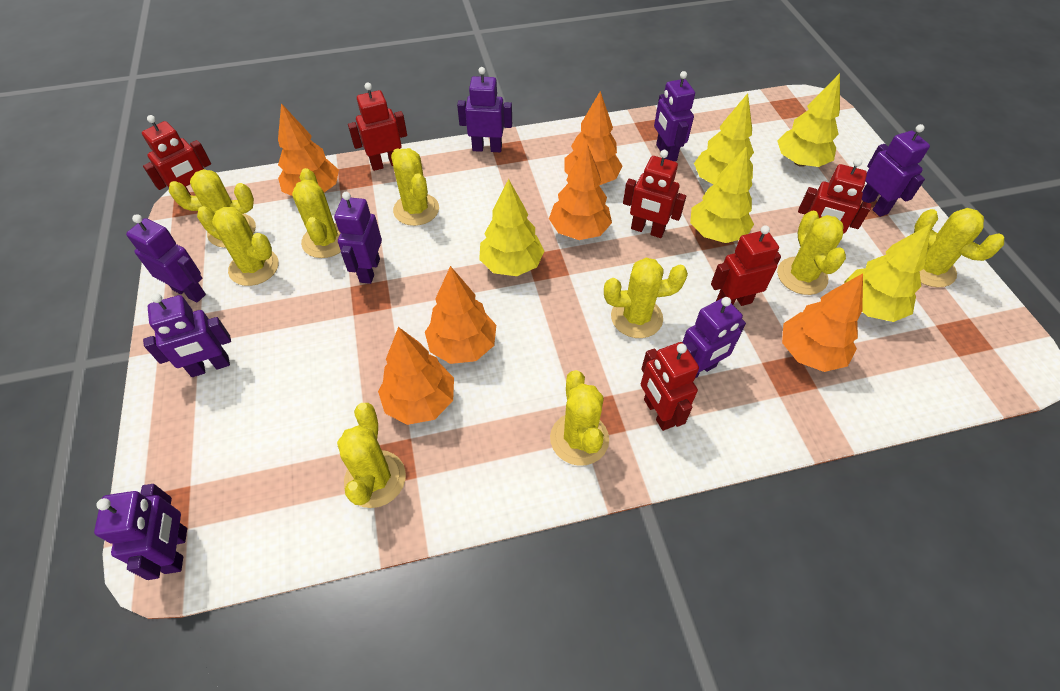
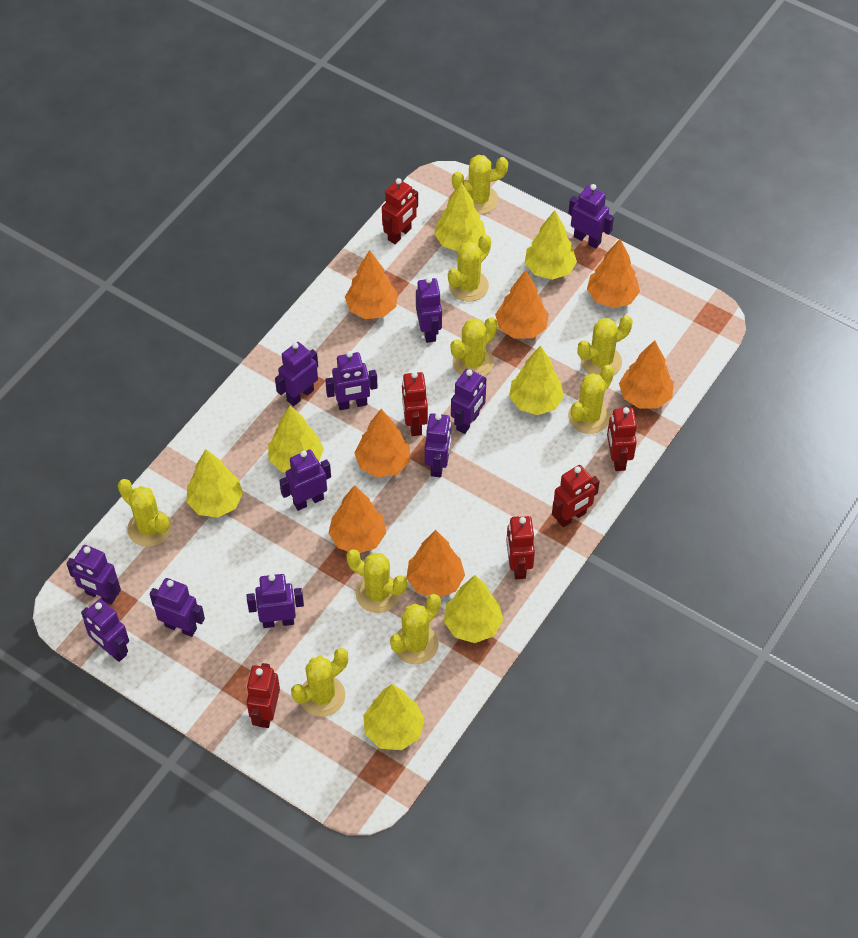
orange tree: 6 -> 7
purple robot: 8 -> 11
yellow tree: 5 -> 7

